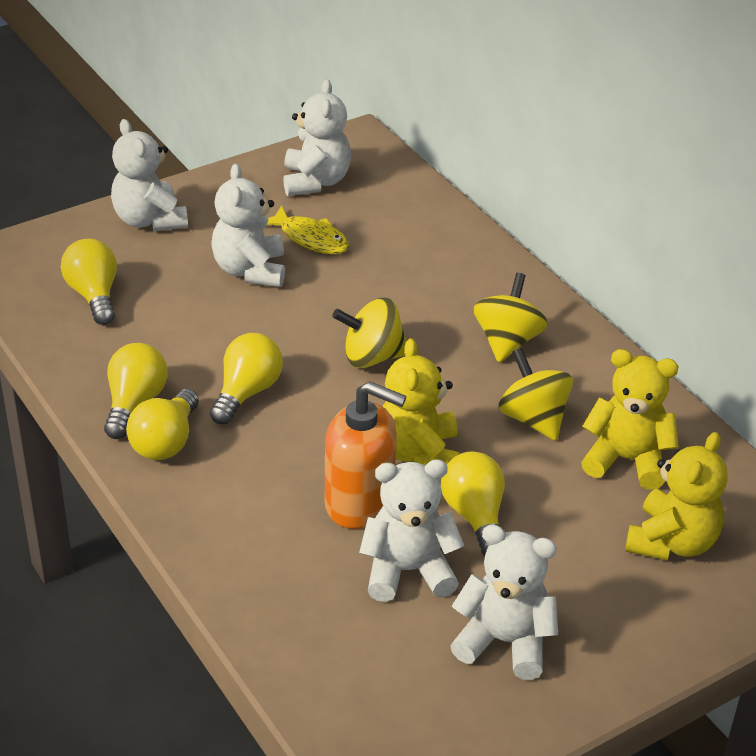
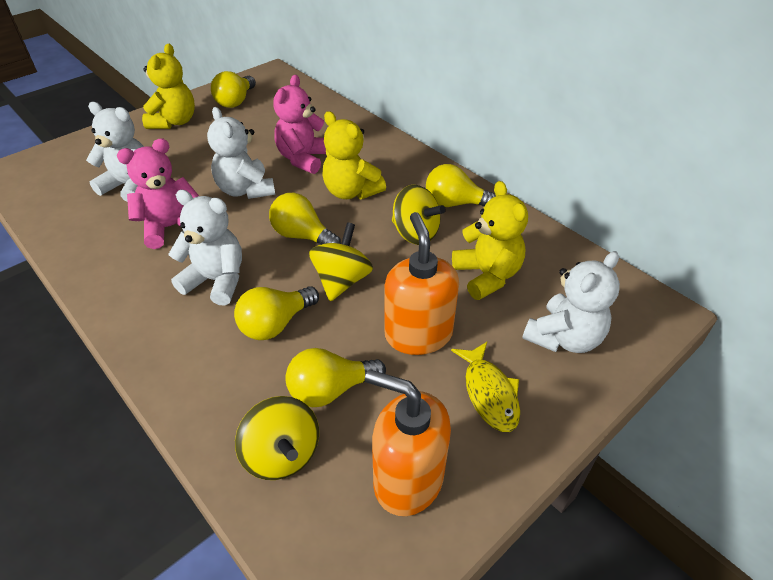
orange soap dispenser: 1 -> 2
pink teddy bear: 0 -> 2
white teddy bear: 5 -> 4

